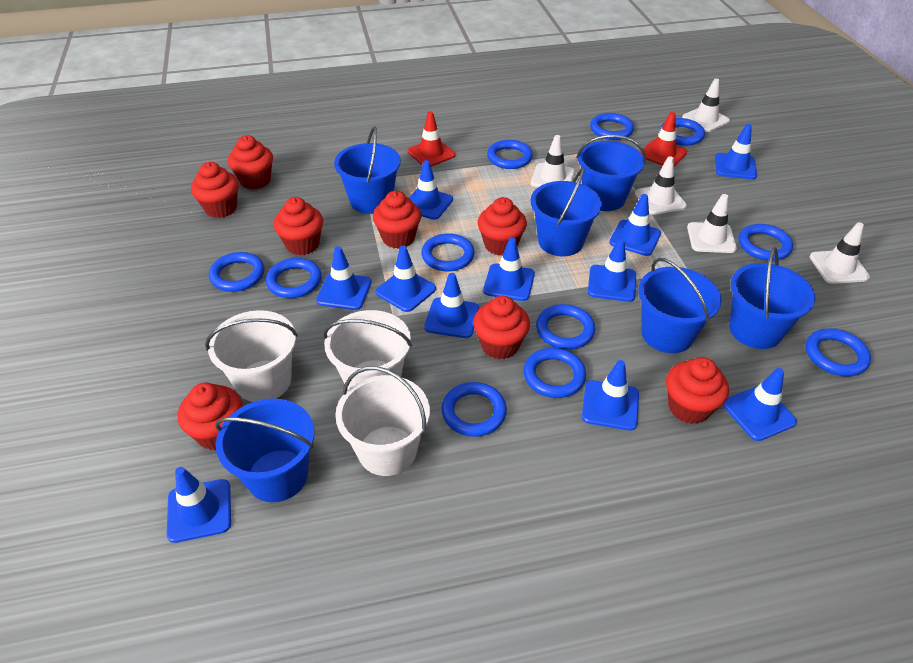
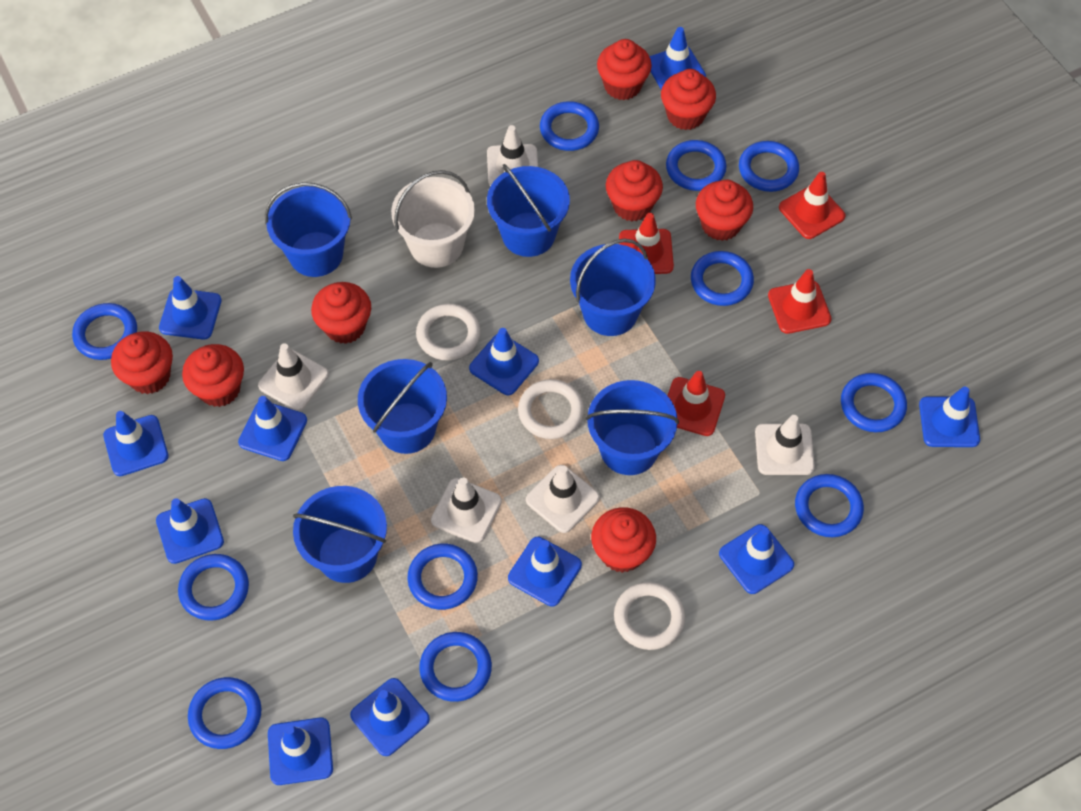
red traffic cone: 2 -> 4
white bucket: 3 -> 1
white ring: 0 -> 3

